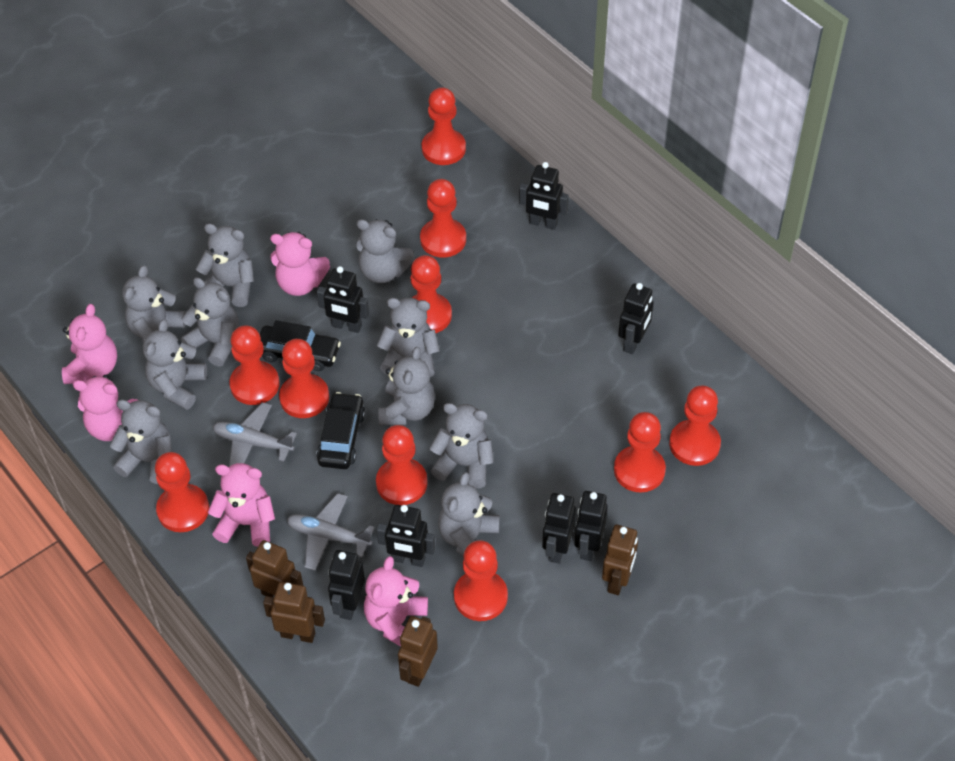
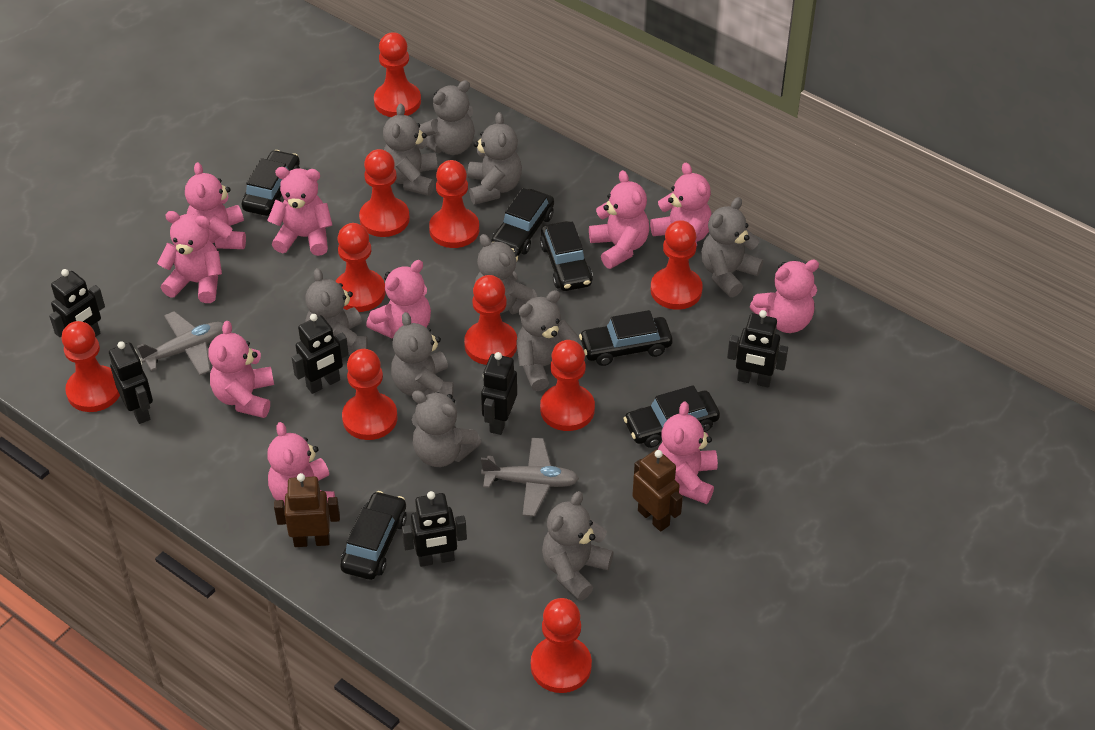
black car: 2 -> 6
black robot: 7 -> 6
brown robot: 4 -> 2
pink teddy bear: 5 -> 10

